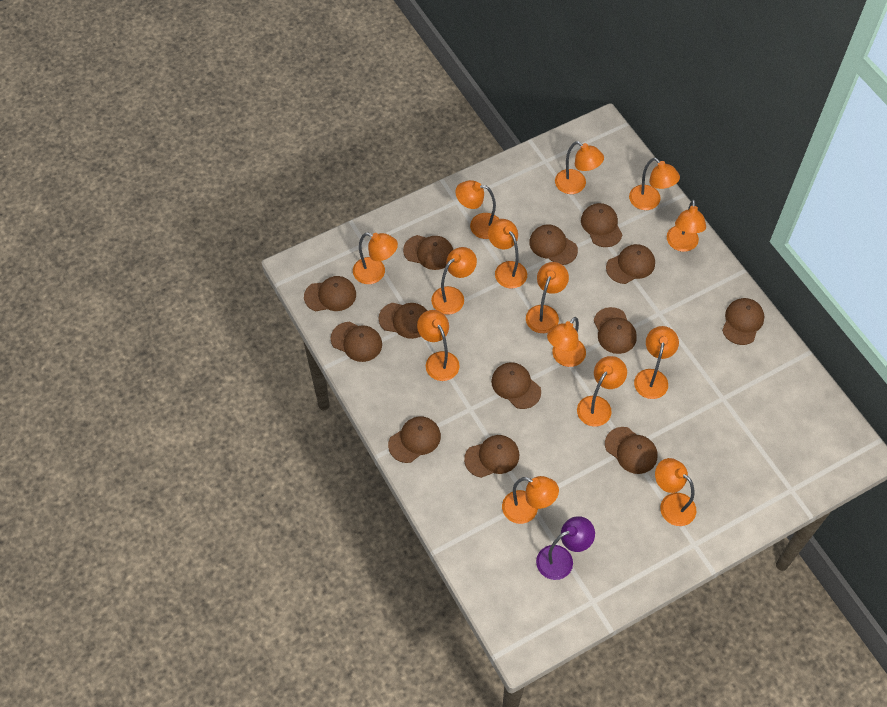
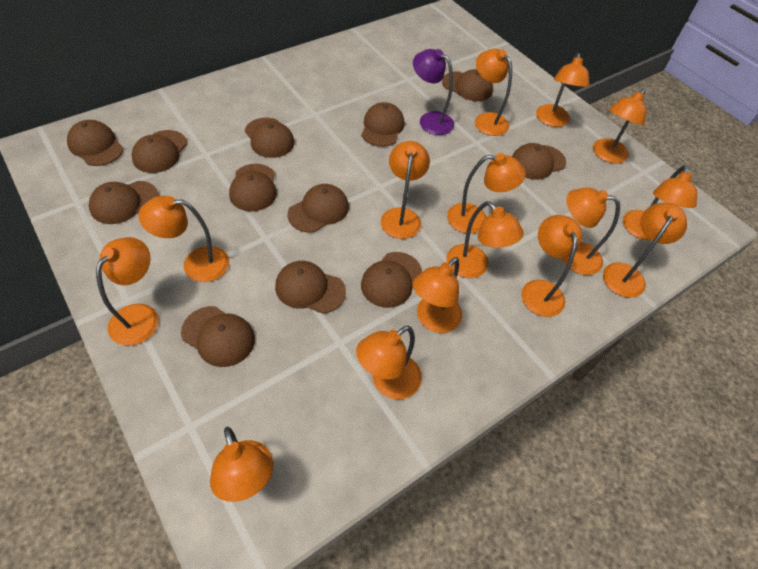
brown cap: 13 -> 12
orange lamp: 14 -> 15

